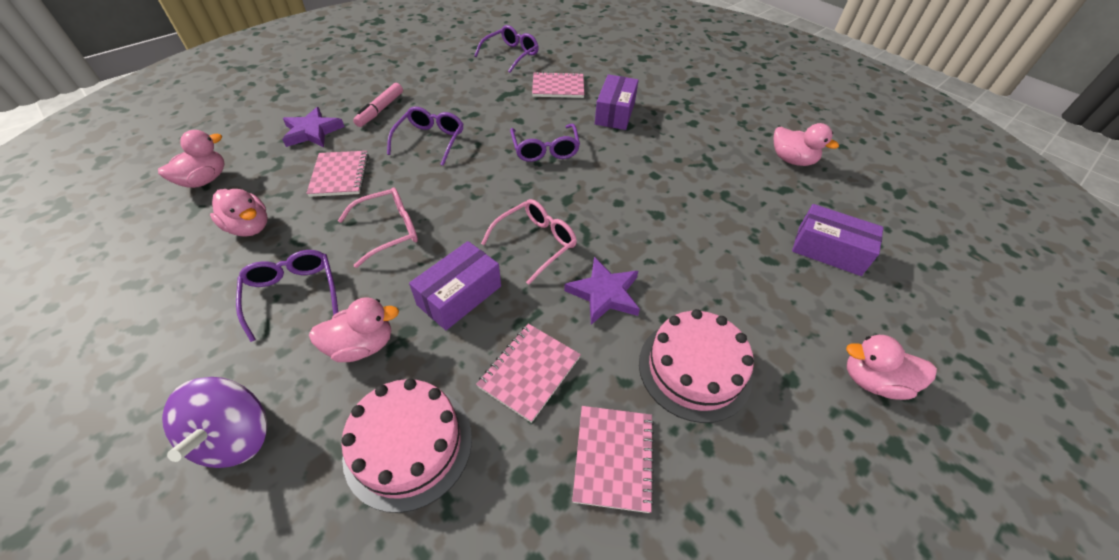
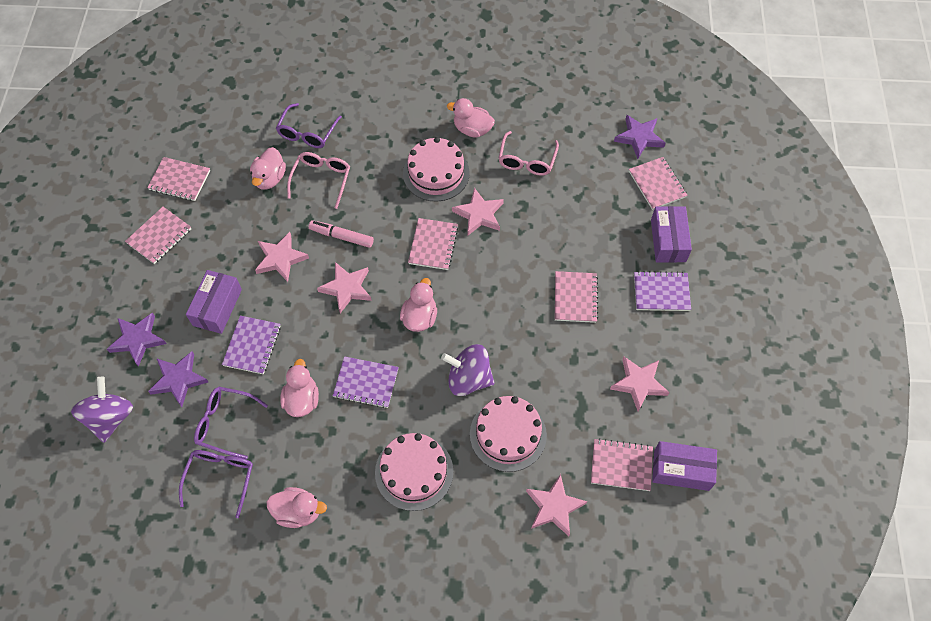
pink cake: 2 -> 3
pink notebook: 4 -> 6
pink star: 0 -> 5
purple glasses: 4 -> 3
purple notebook: 0 -> 3
purple spinning top: 1 -> 2
purple star: 2 -> 3

